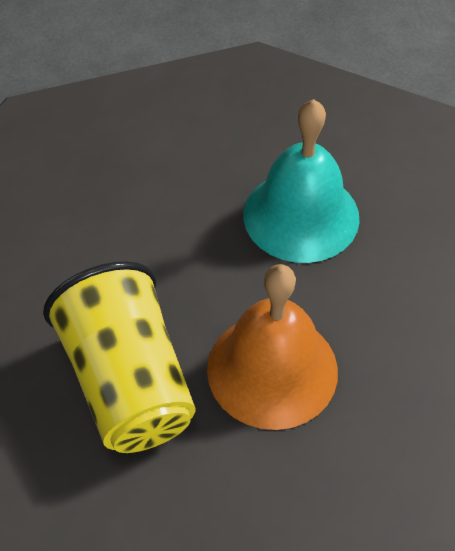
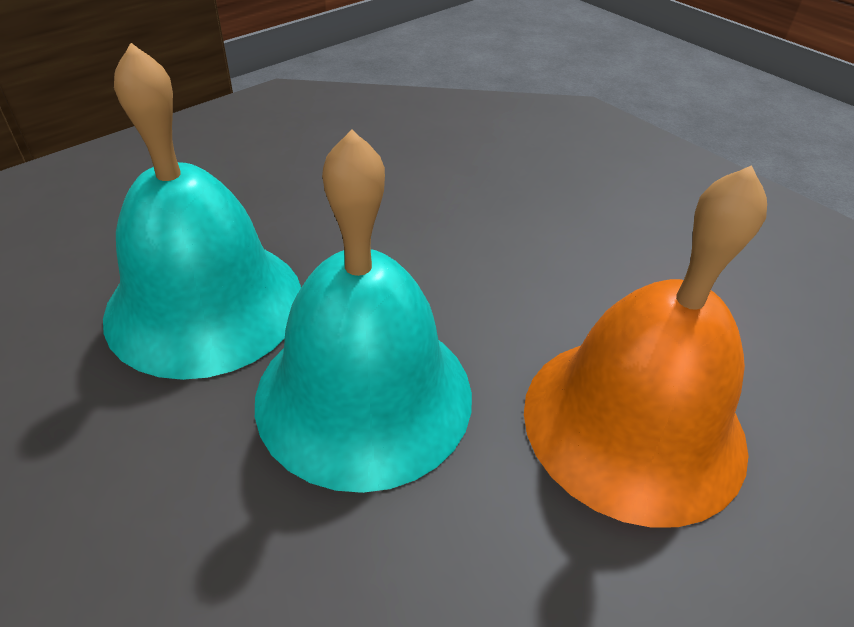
turquoise bell: 1 -> 2
yellow cup: 1 -> 0

